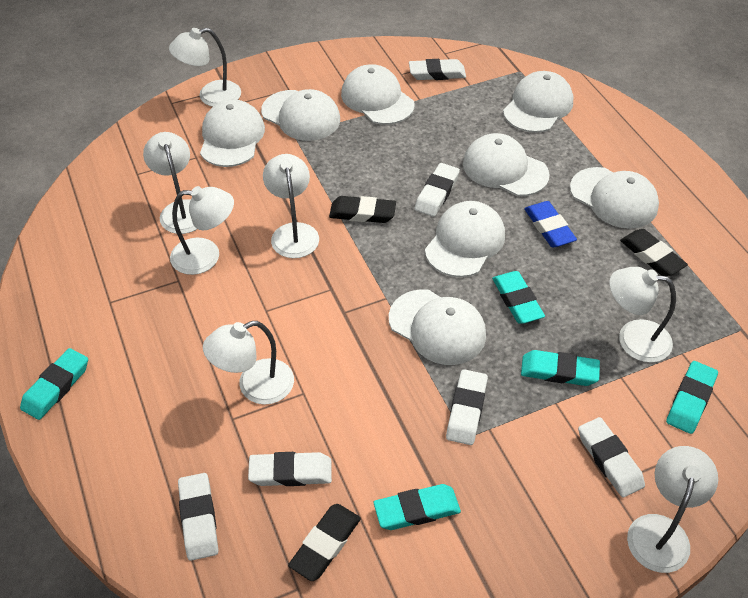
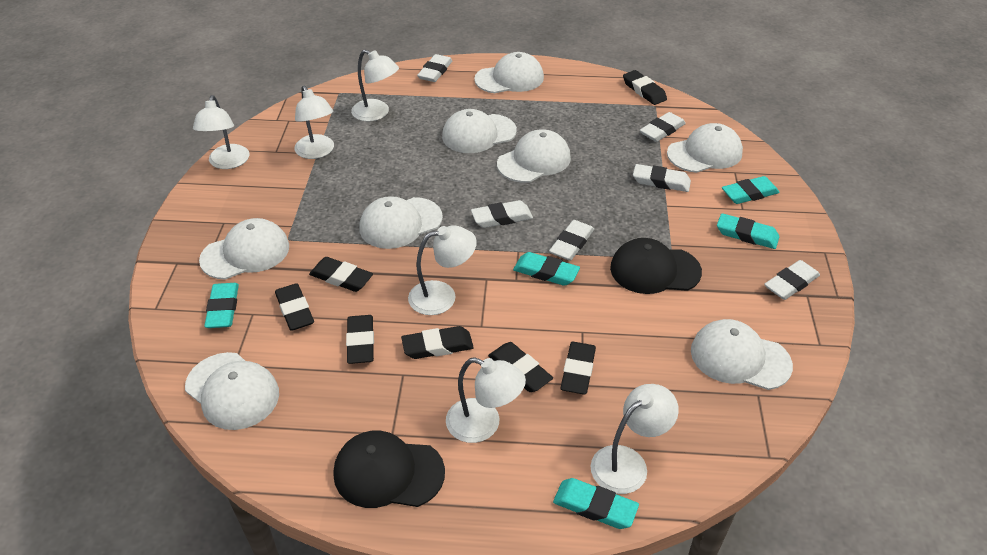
black cap: 0 -> 2
black eraser: 3 -> 7
blue eraser: 1 -> 0
white lamp: 7 -> 6

